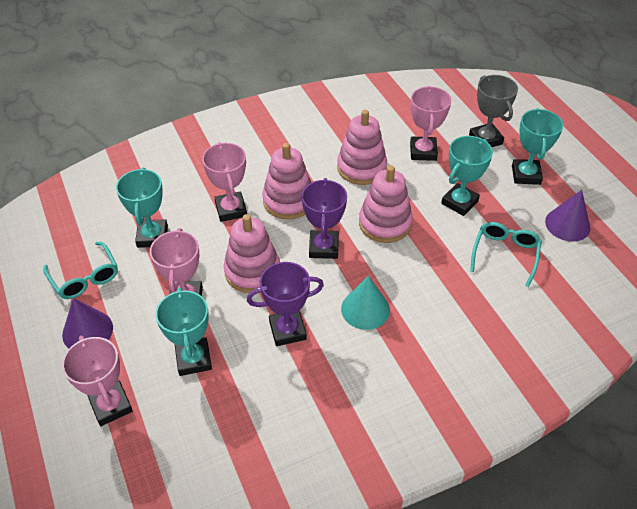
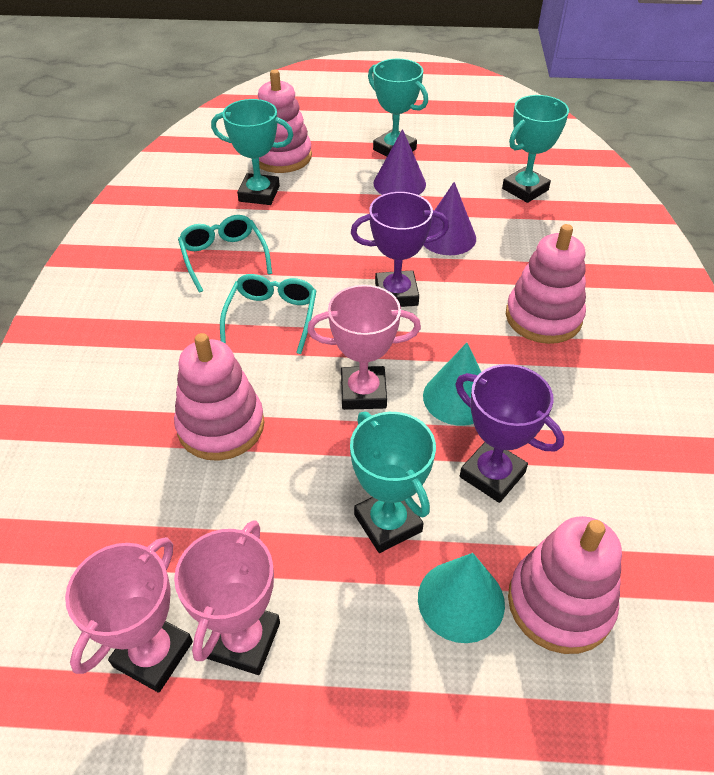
grey trophy: 1 -> 0
pink trophy: 4 -> 3
turquoise cone: 1 -> 2

